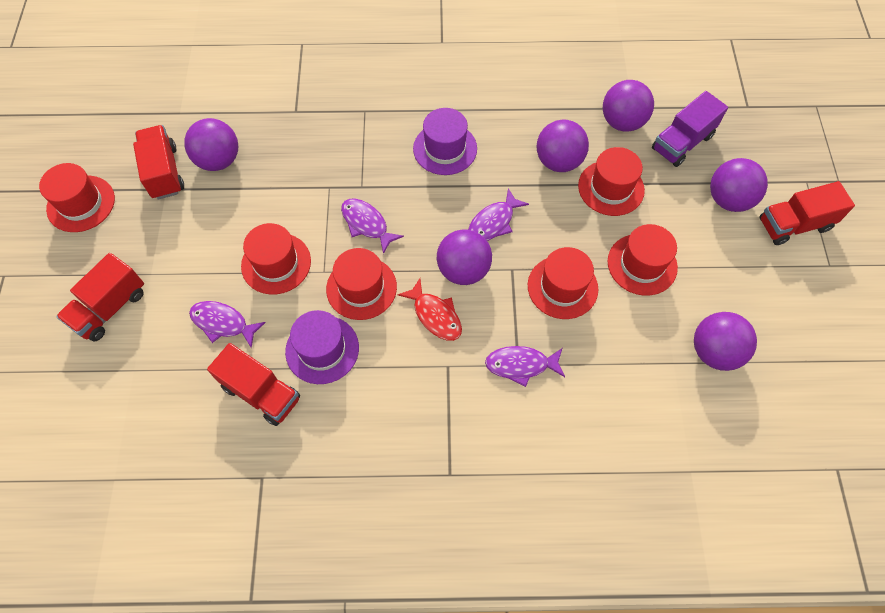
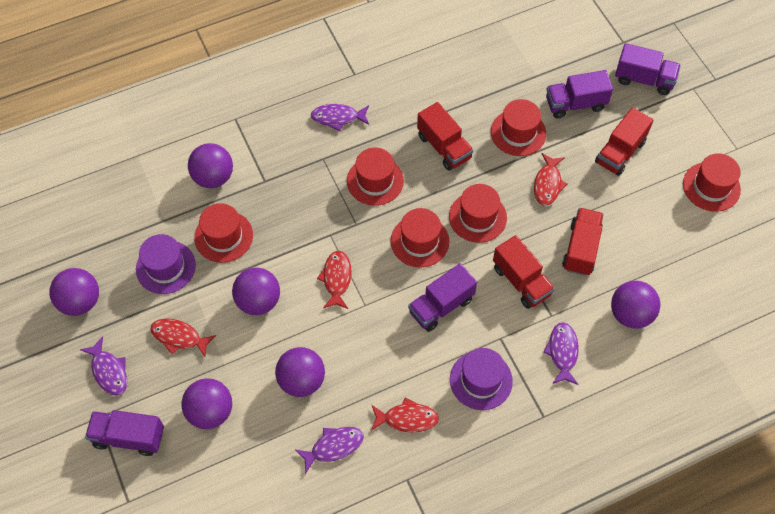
purple truck: 1 -> 4
red fish: 1 -> 4

